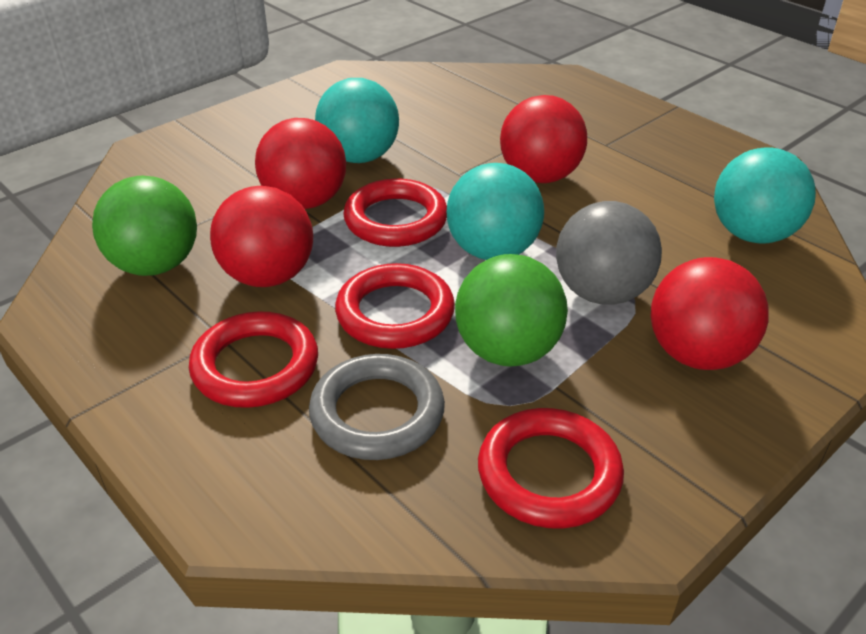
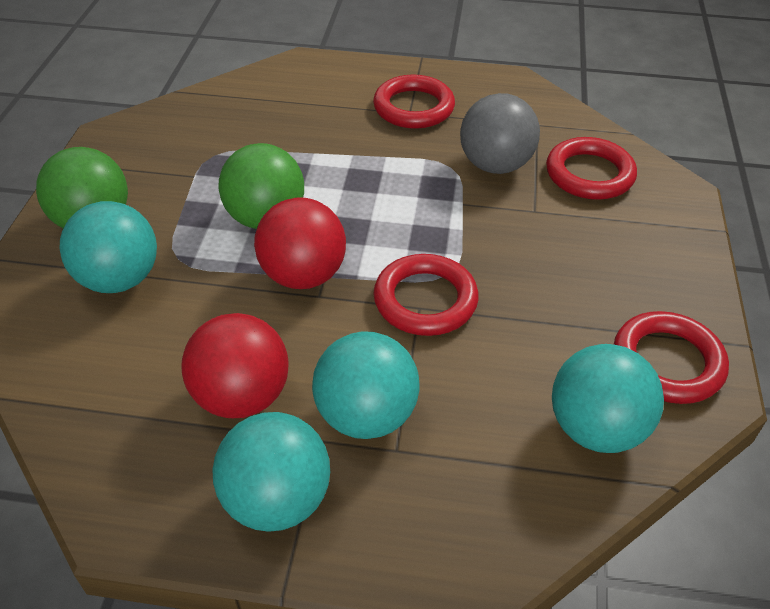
grey ring: 1 -> 0
red ball: 4 -> 2
turquoise ball: 3 -> 4

